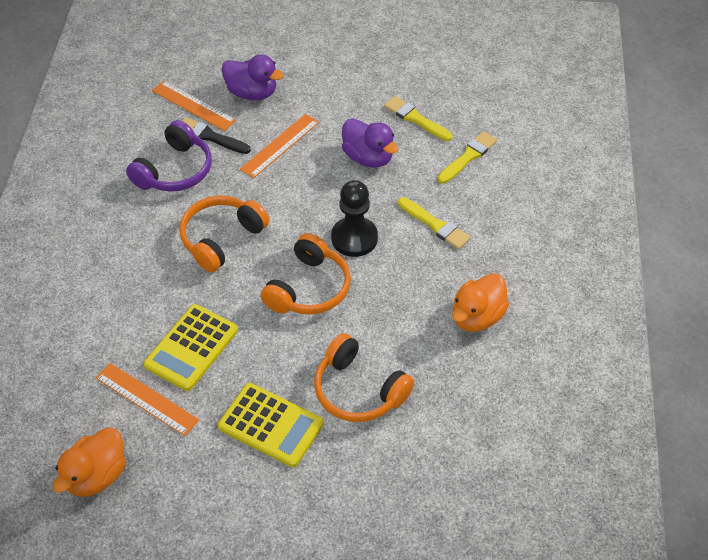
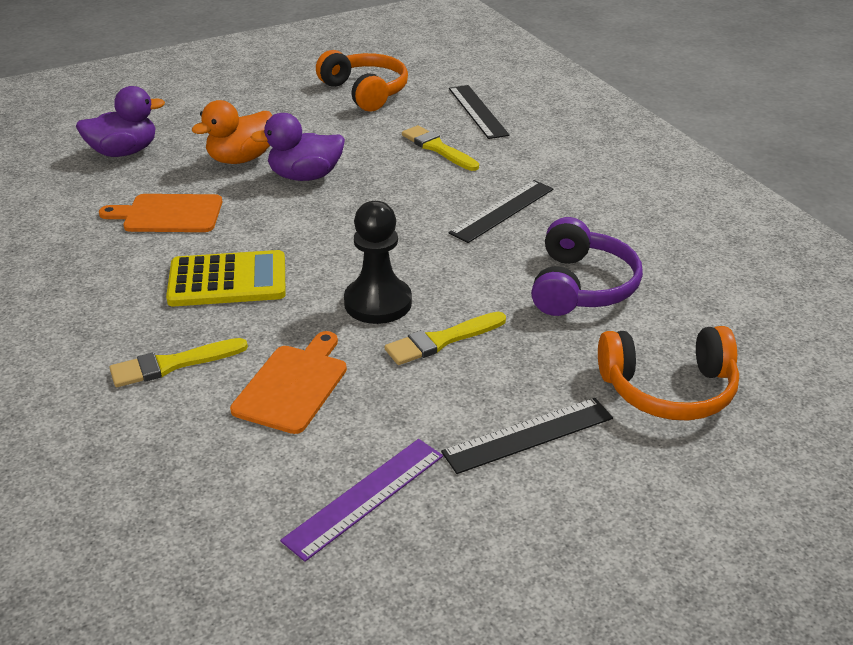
black brush: 1 -> 0
black ruler: 0 -> 3
orange cutting board: 0 -> 2
orange duck: 2 -> 1
orange headphones: 3 -> 2
orange ruler: 3 -> 0
purple ruler: 0 -> 1
yellow calculator: 2 -> 1

